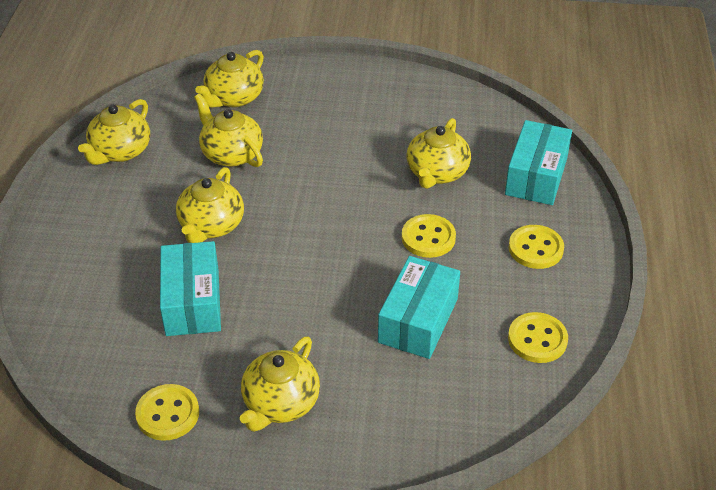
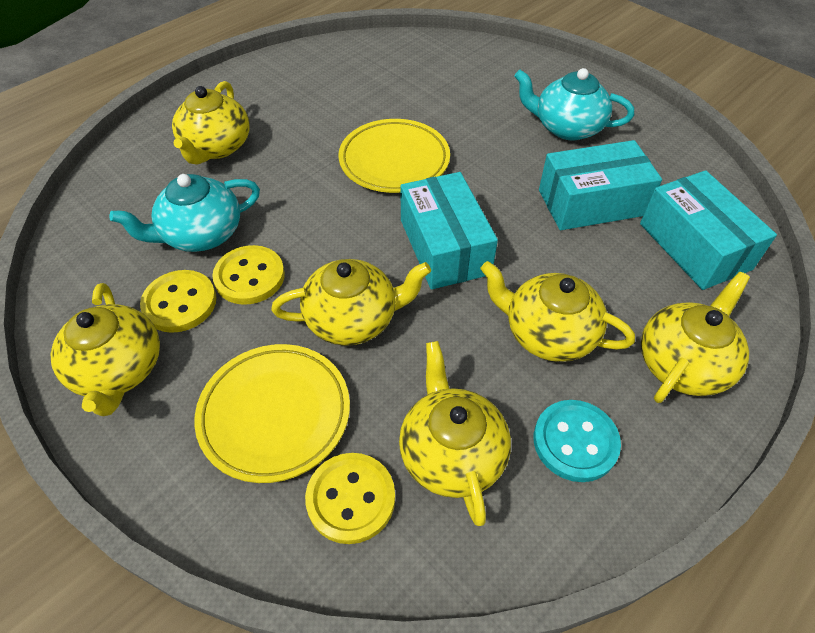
turquoise button: 0 -> 1
turquoise teapot: 0 -> 2
yellow button: 4 -> 3
yellow plate: 0 -> 2

